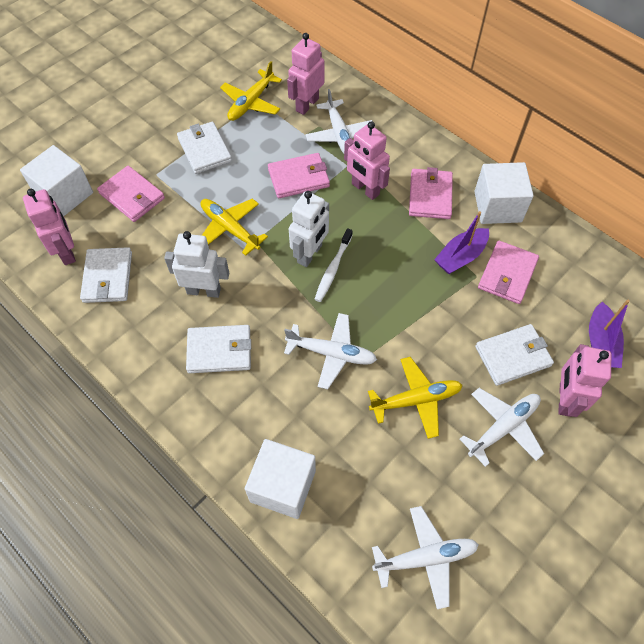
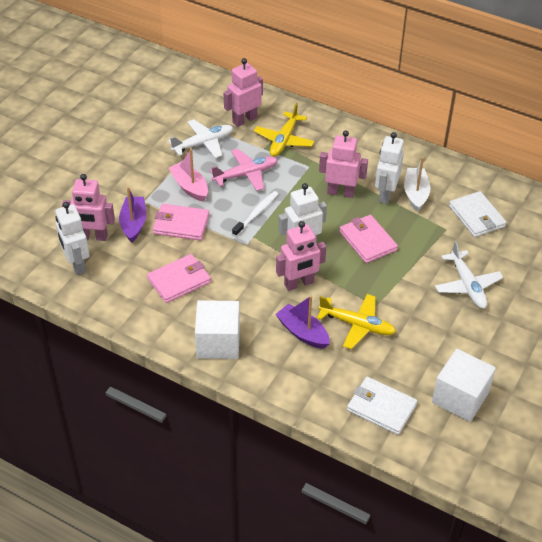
pink boat: 0 -> 1
pink plane: 0 -> 1
pink wallet: 4 -> 3
white boat: 0 -> 1
white cube: 3 -> 2
white plane: 4 -> 2
white robot: 2 -> 3
white wallet: 4 -> 2
yellow plane: 3 -> 2

